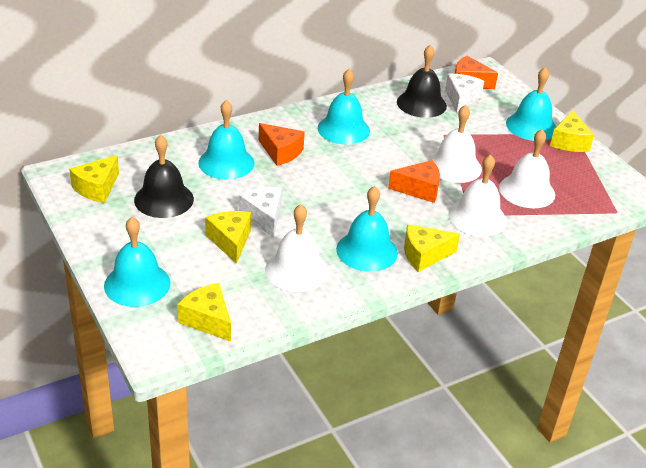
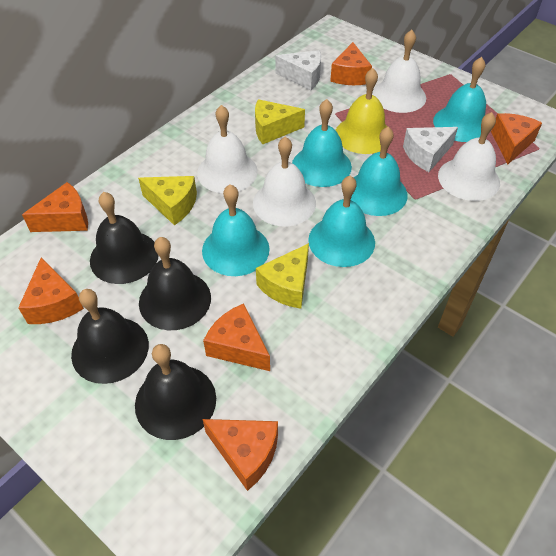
black bell: 2 -> 4
orange cheese: 3 -> 6
yellow bell: 0 -> 1
yellow cheese: 5 -> 3

